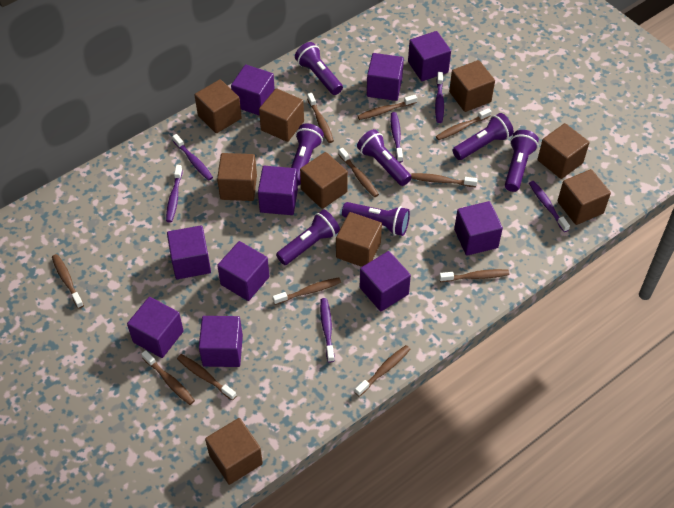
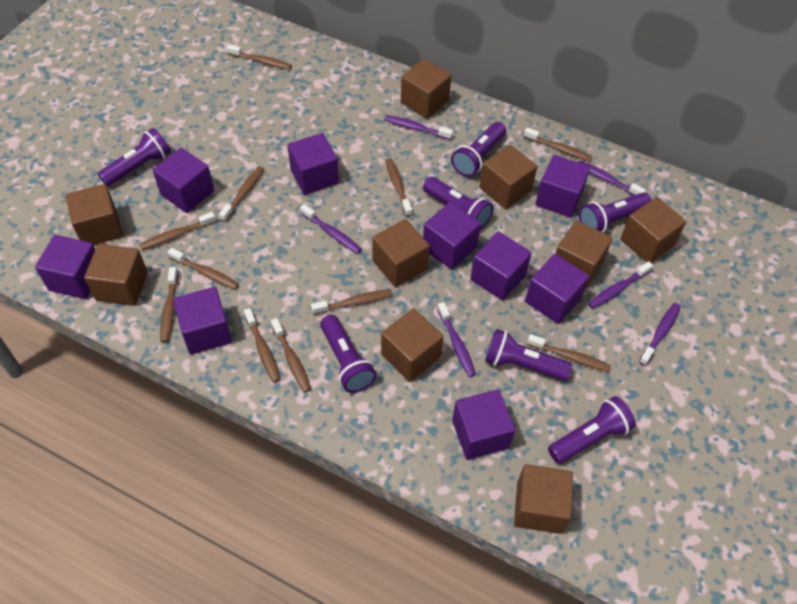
purple cube: 10 -> 9

